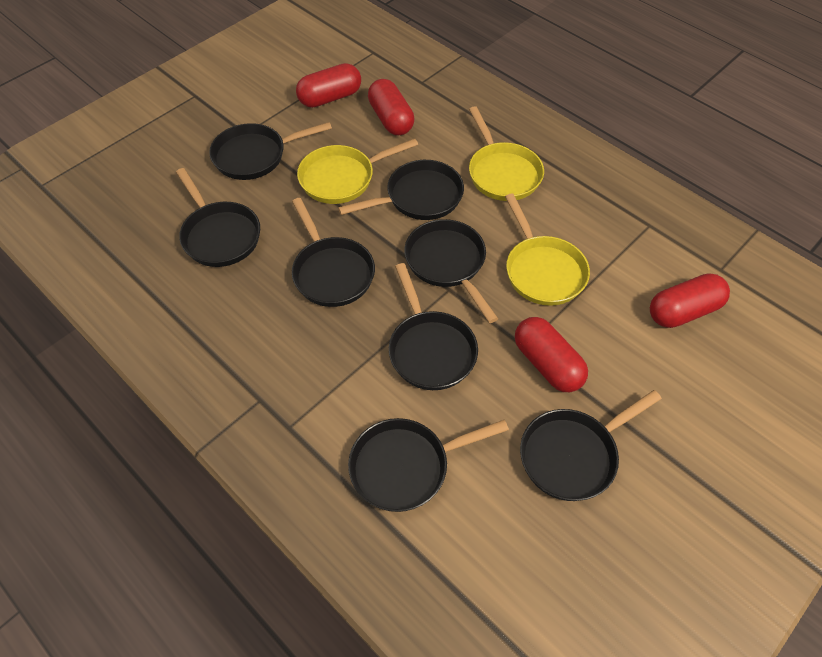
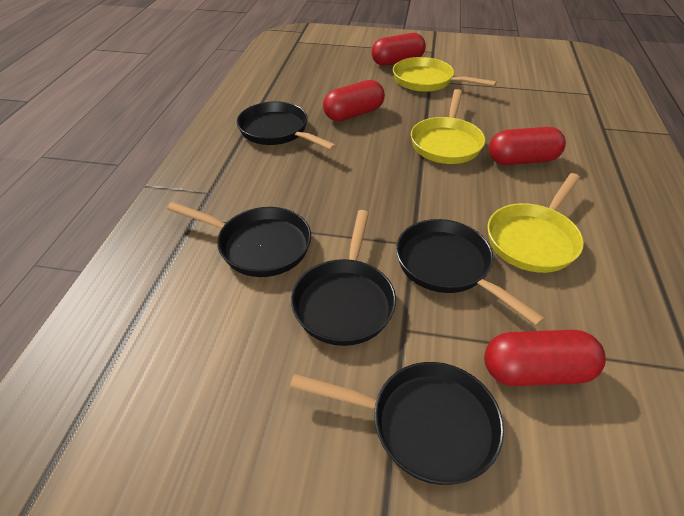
black pan: 8 -> 5

